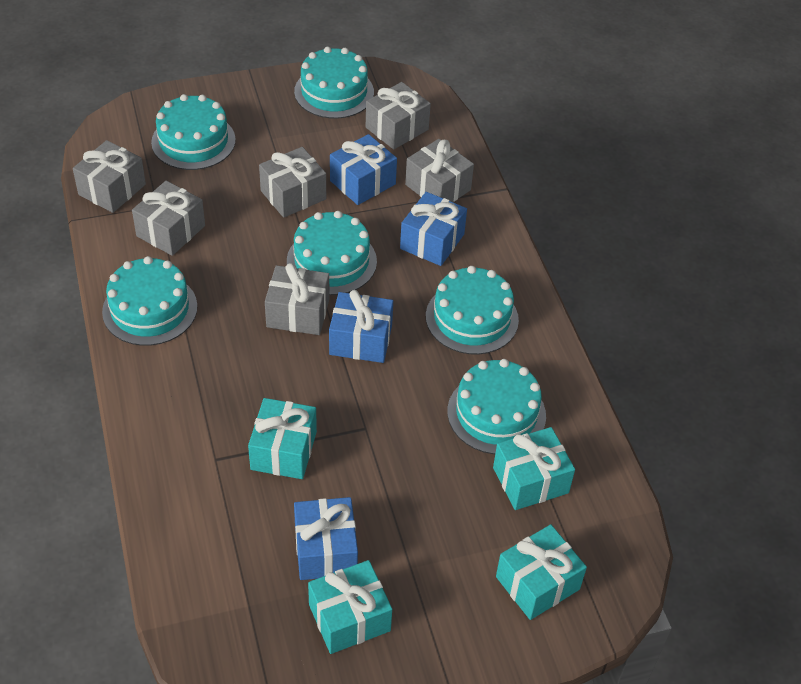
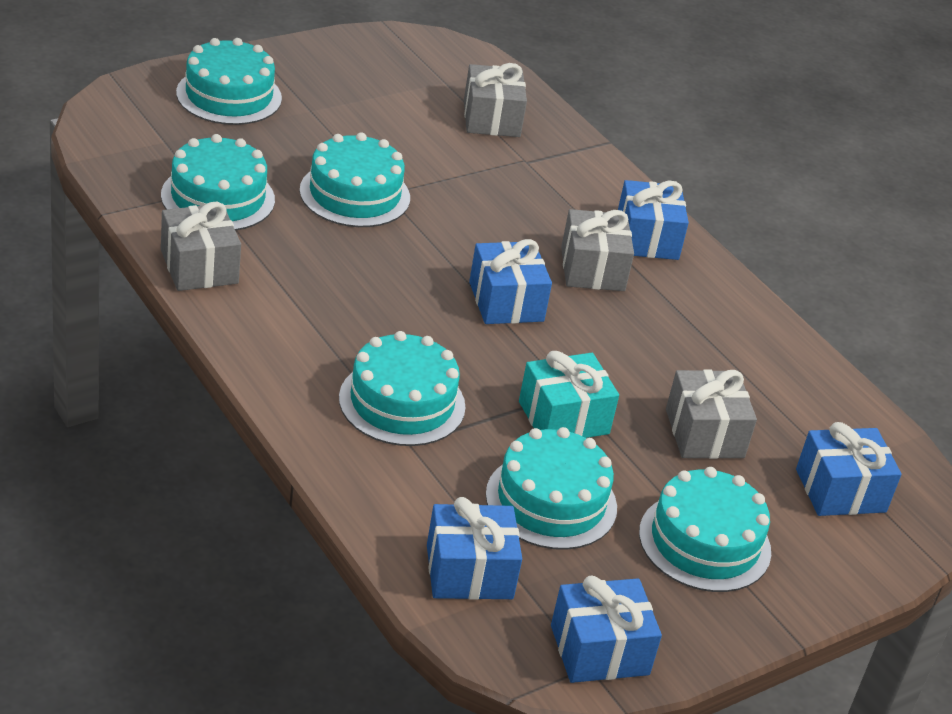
blue gift: 4 -> 5
grey gift: 6 -> 4
turquoise gift: 4 -> 1

